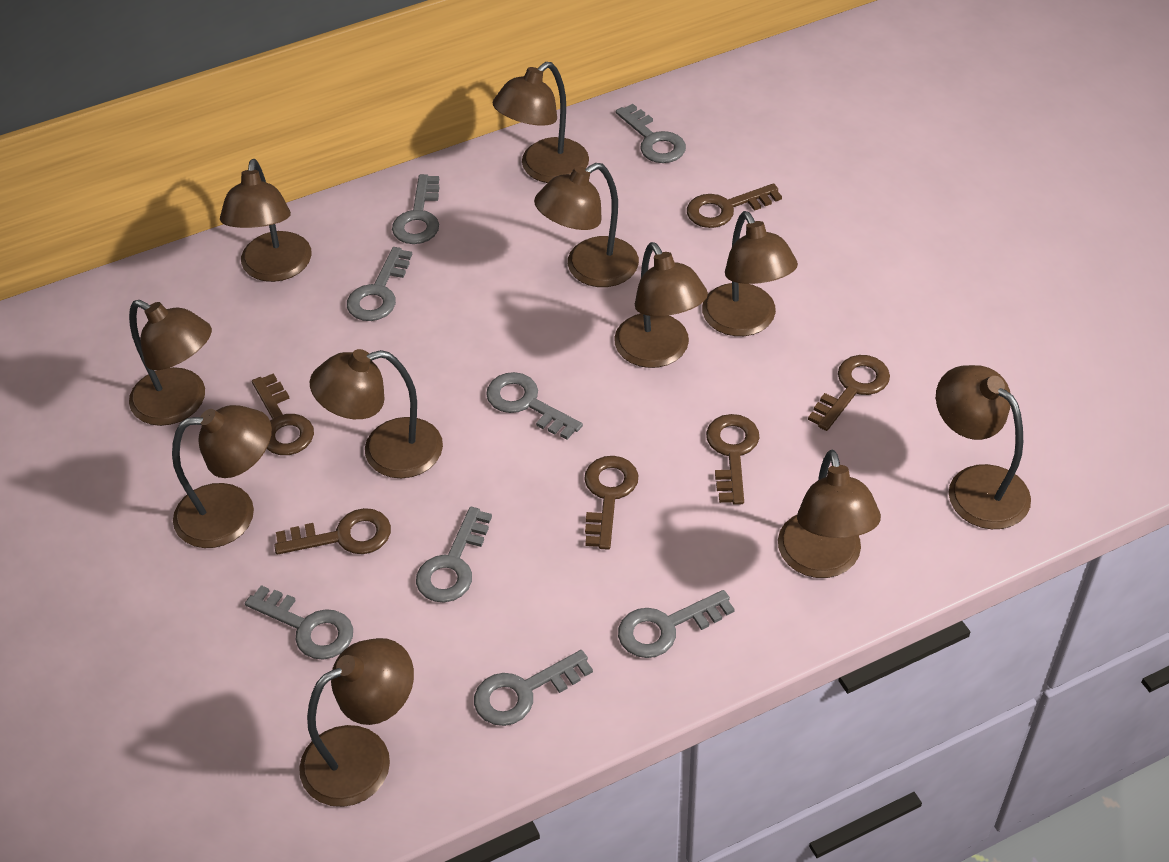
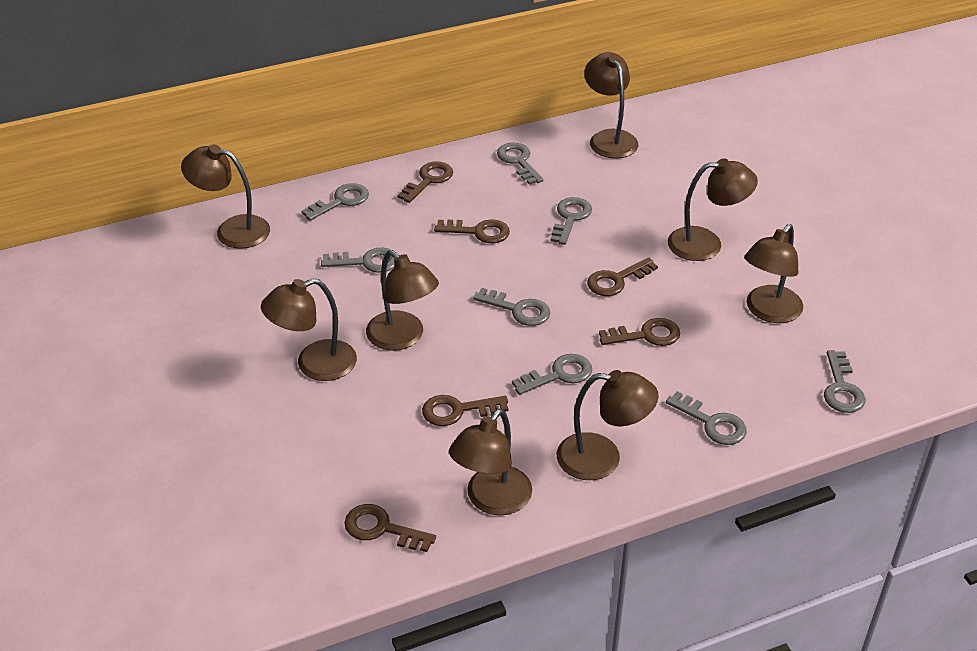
brown lamp: 11 -> 8

